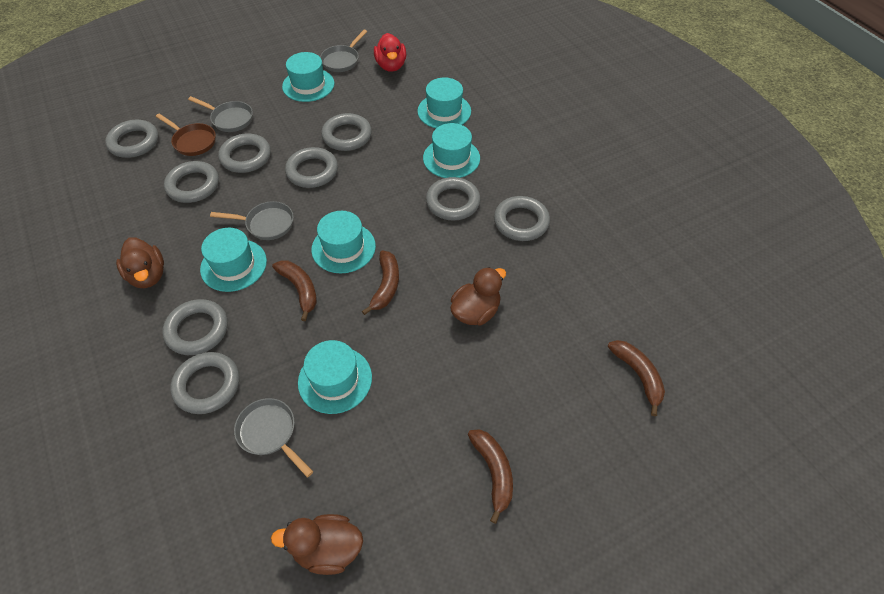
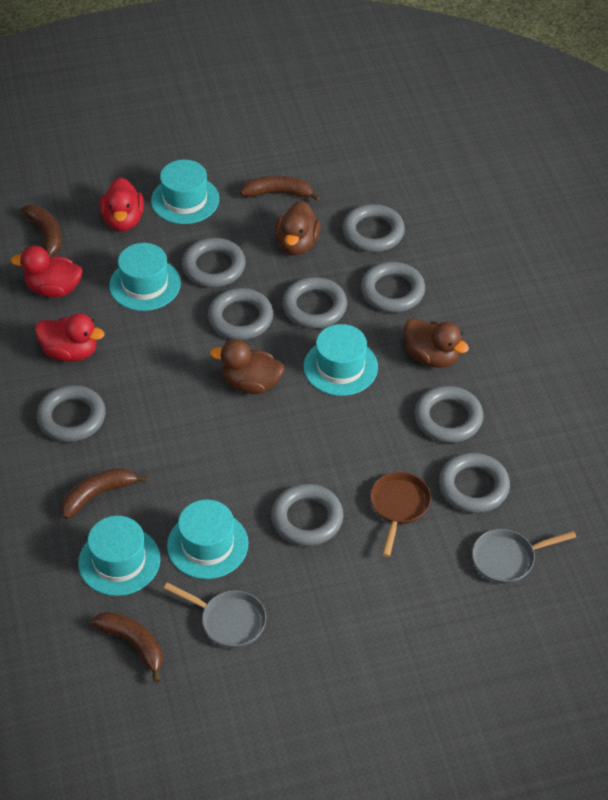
grey pan: 4 -> 2
red duck: 1 -> 3
turquoise hat: 6 -> 5

